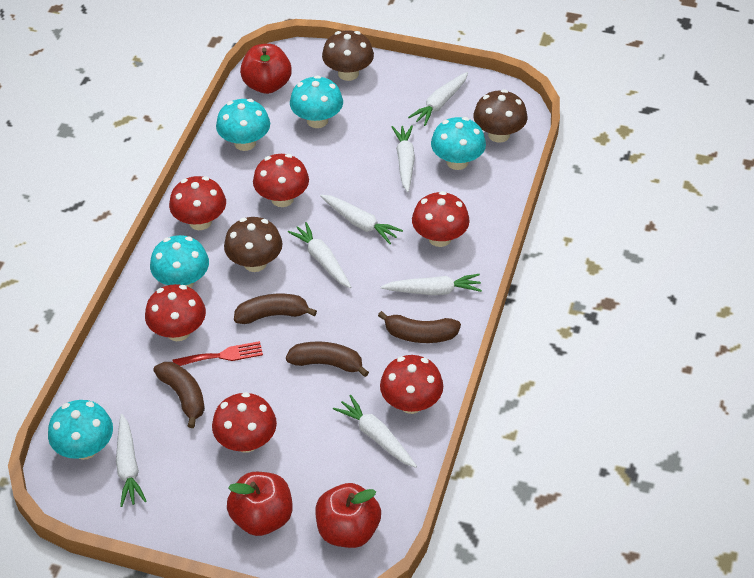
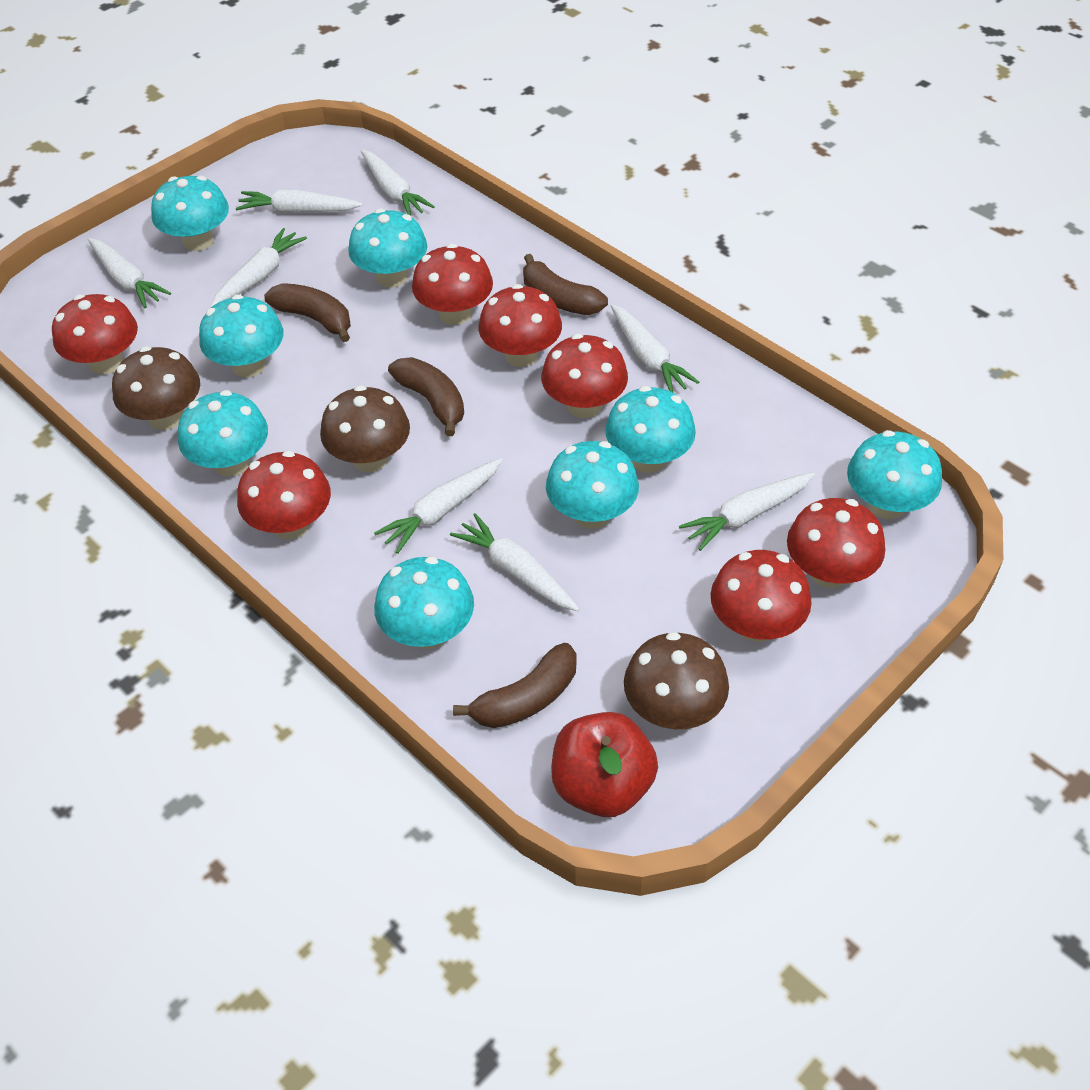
red apple: 3 -> 1
red fork: 1 -> 0
red mushroom: 6 -> 7
turquoise mushroom: 5 -> 8
white carrot: 7 -> 8

